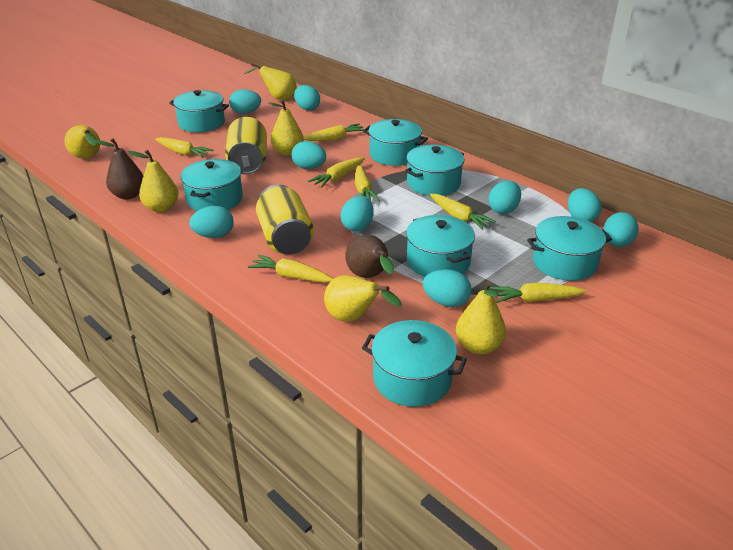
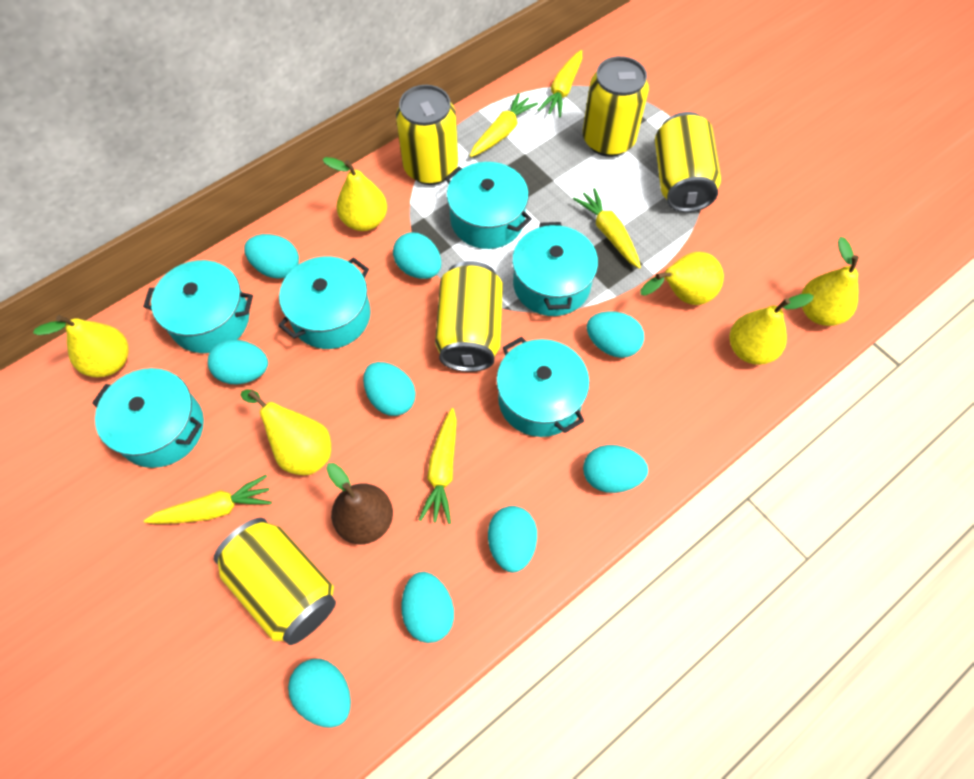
brown pear: 2 -> 1
turquoise pot: 7 -> 6
yellow can: 2 -> 5
yellow carrot: 7 -> 5

